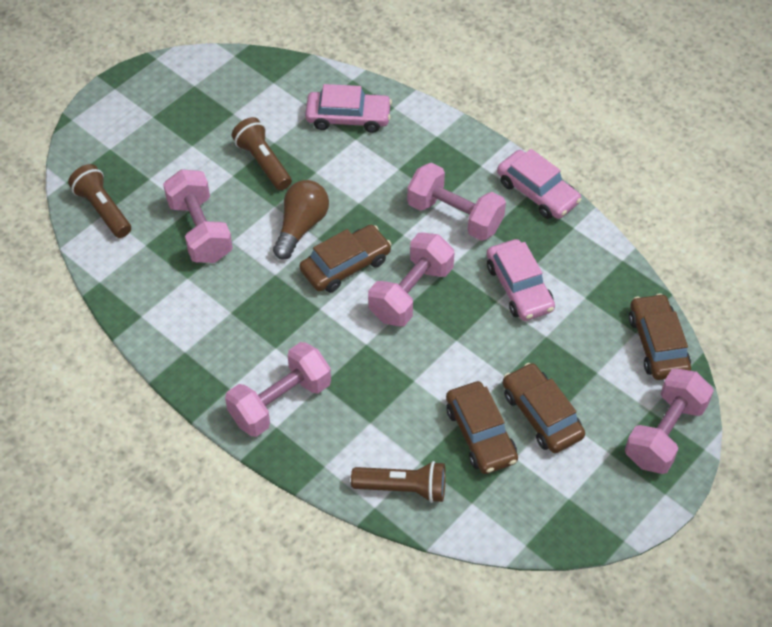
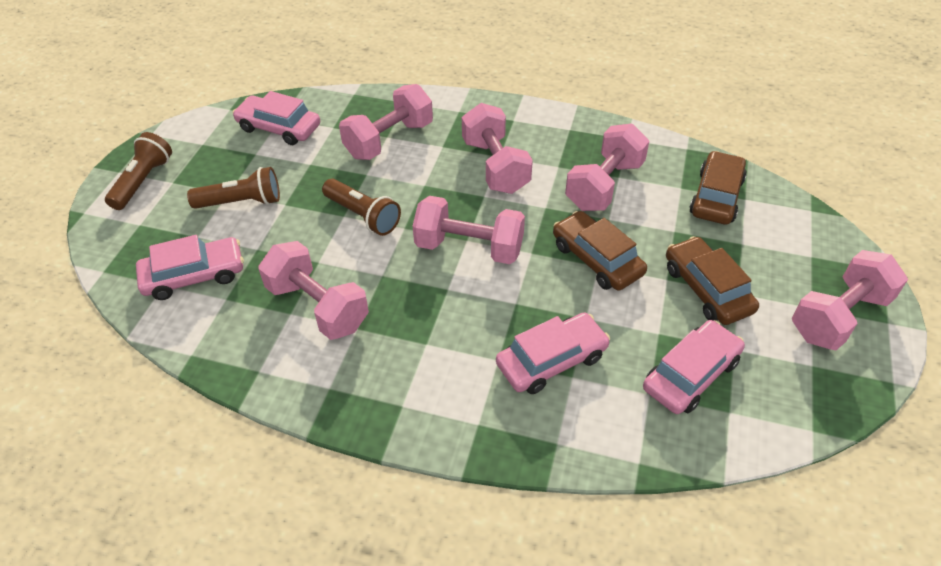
brown car: 4 -> 3
brown light bulb: 1 -> 0
pink car: 3 -> 4
pink dumbbell: 5 -> 6

